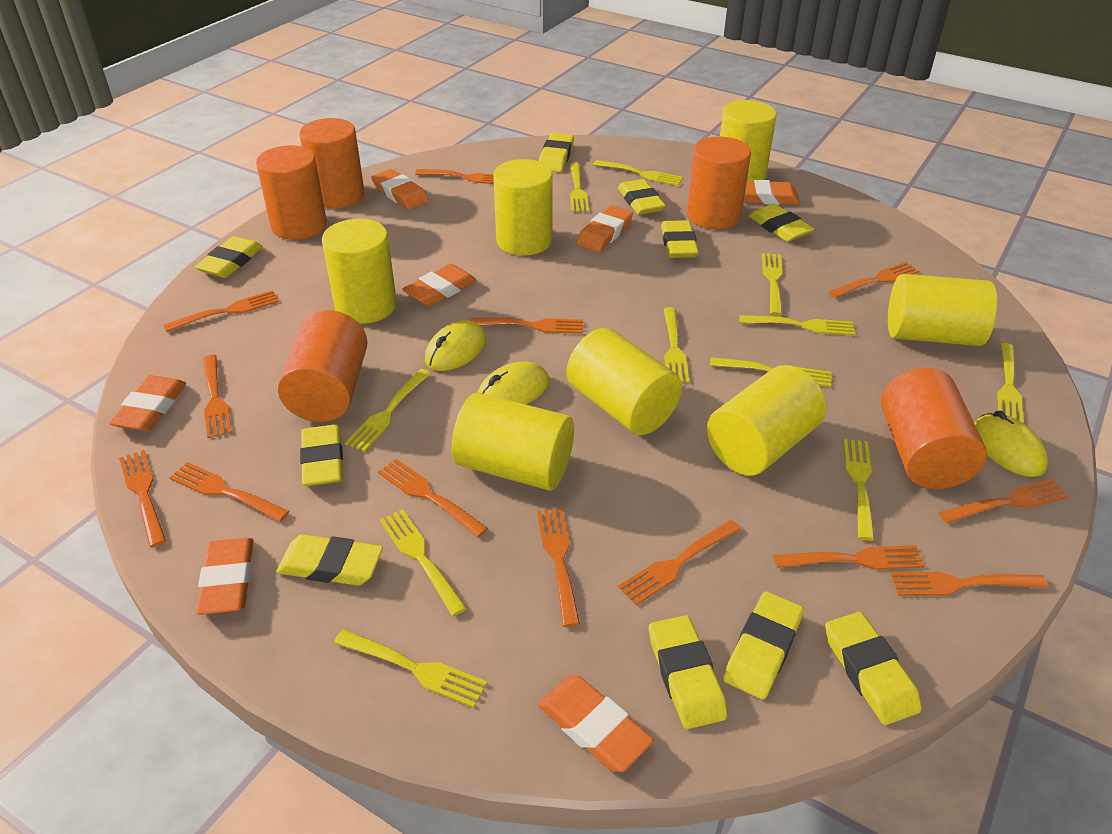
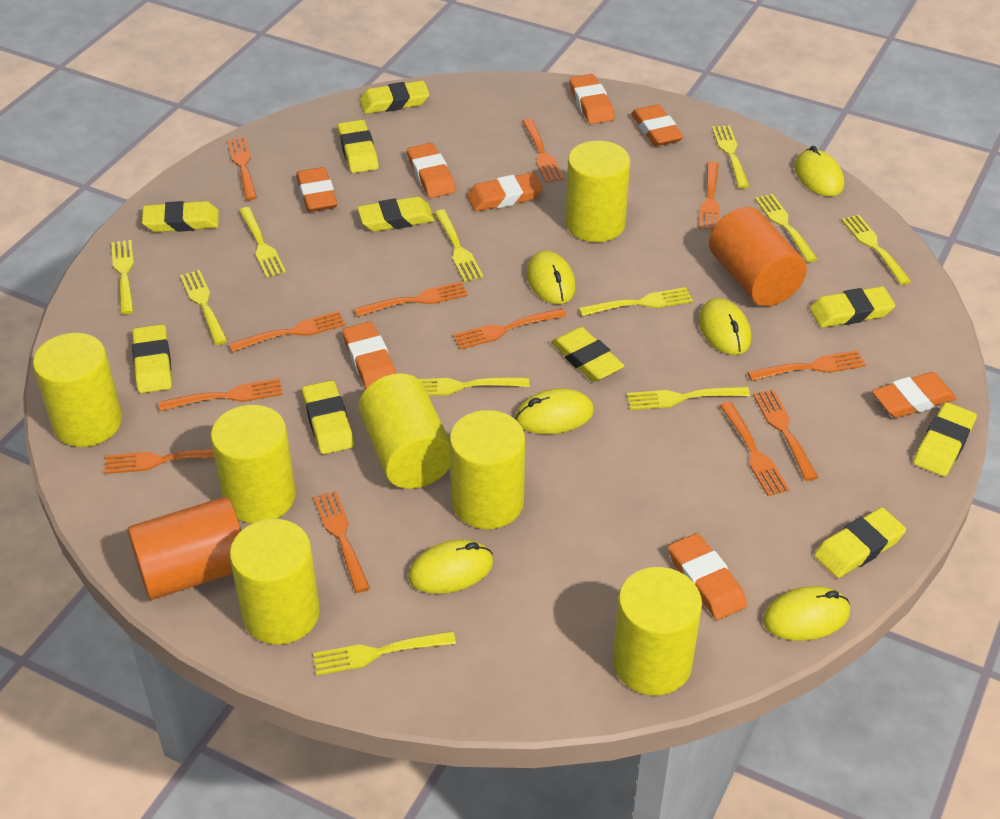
orange cylinder: 5 -> 2
orange eraser: 7 -> 8
orange fork: 13 -> 12
yellow mouse: 3 -> 6

